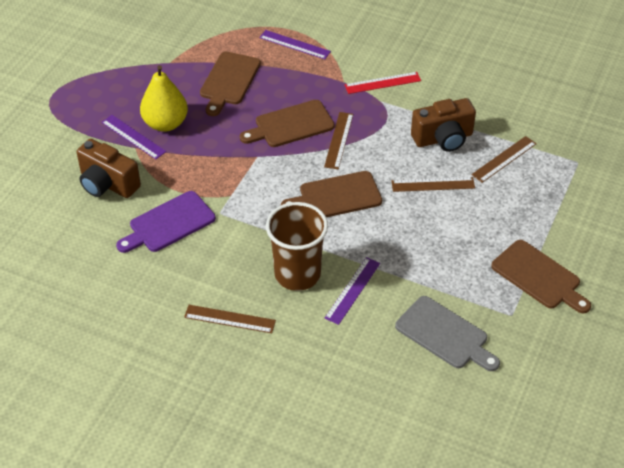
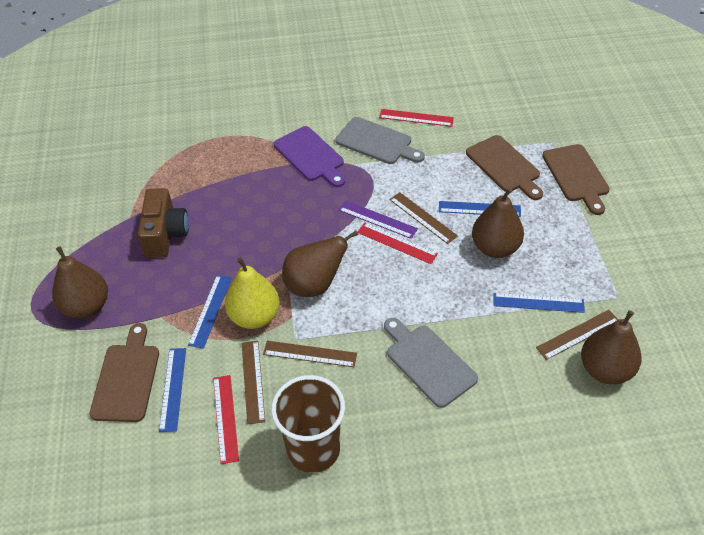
blue ruler: 0 -> 4
brown camera: 2 -> 1
brown cutting board: 4 -> 3
brown pear: 0 -> 4
grey cutting board: 1 -> 2
purple ruler: 3 -> 1
red ruler: 1 -> 3

